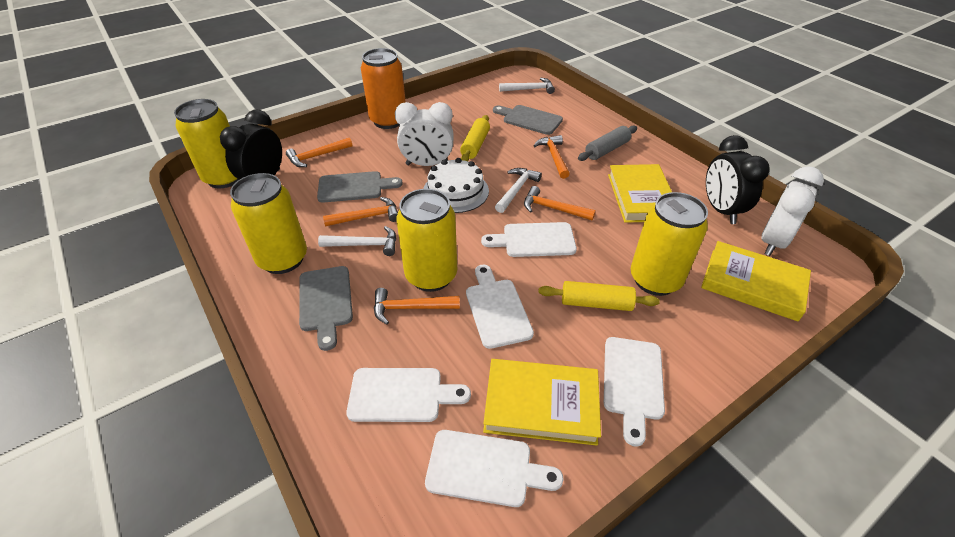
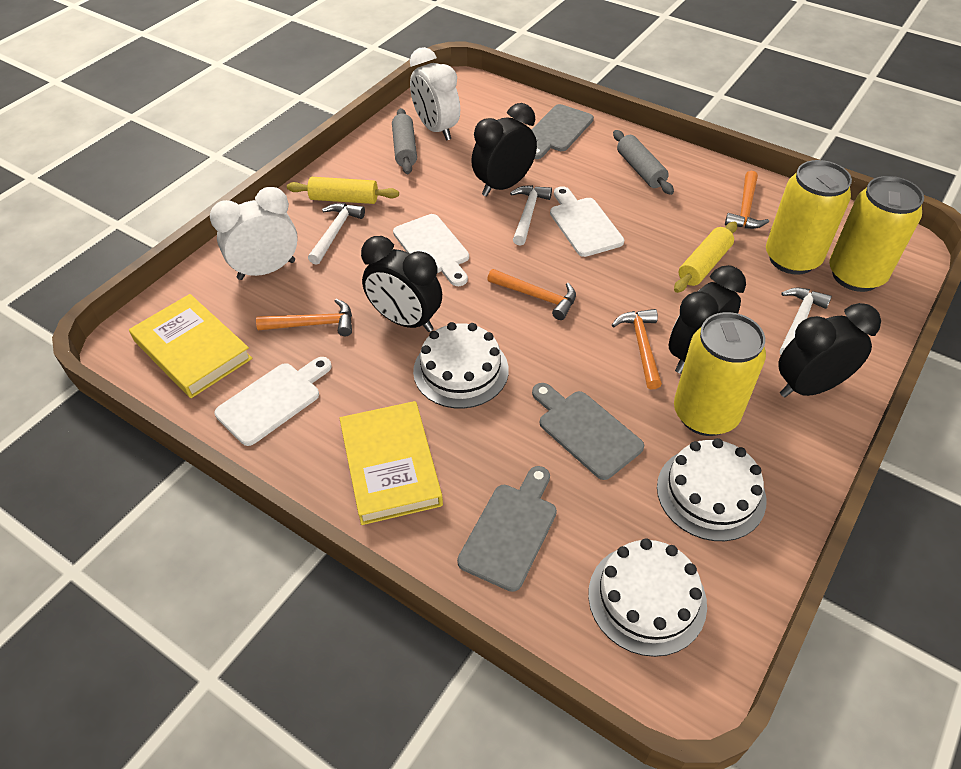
black clock: 2 -> 4
grey rolling pin: 1 -> 2
orange can: 1 -> 0
orange hammer: 5 -> 4
white cake: 1 -> 3
white cutting board: 5 -> 3
yellow book: 3 -> 2
yellow can: 4 -> 3

